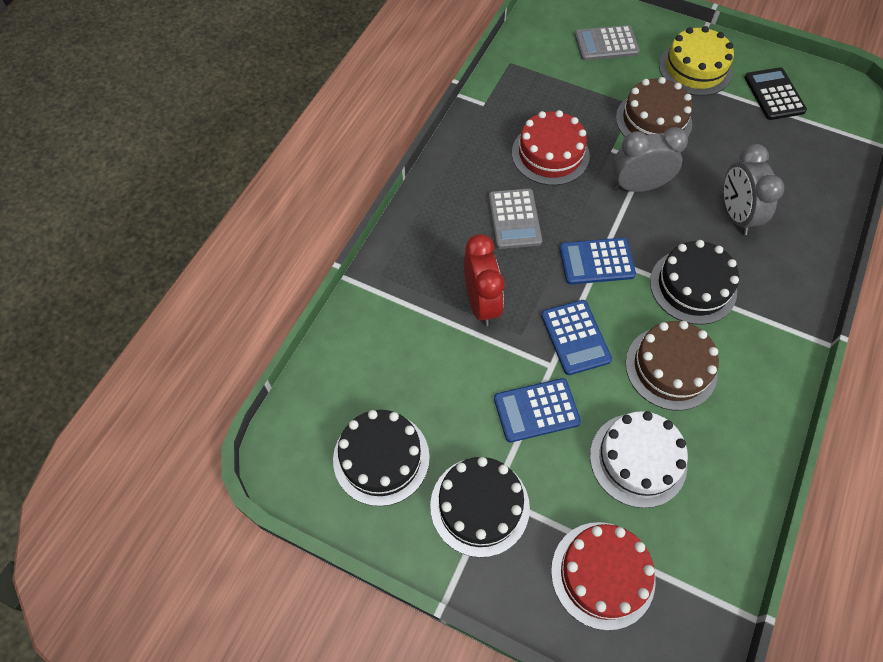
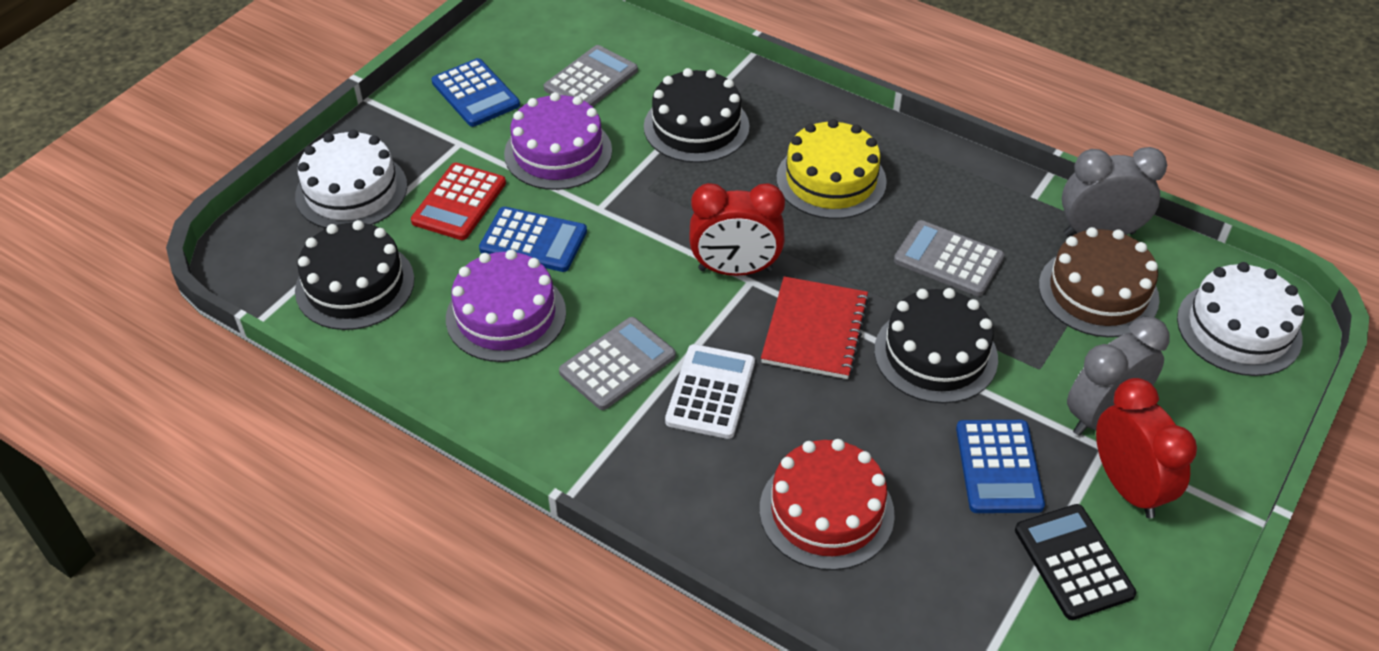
brown cake: 2 -> 1
grey calculator: 2 -> 3
purple cake: 0 -> 2
red cake: 2 -> 1
red calculator: 0 -> 1
red clock: 1 -> 2
red notebook: 0 -> 1
white cake: 1 -> 2
white calculator: 0 -> 1

